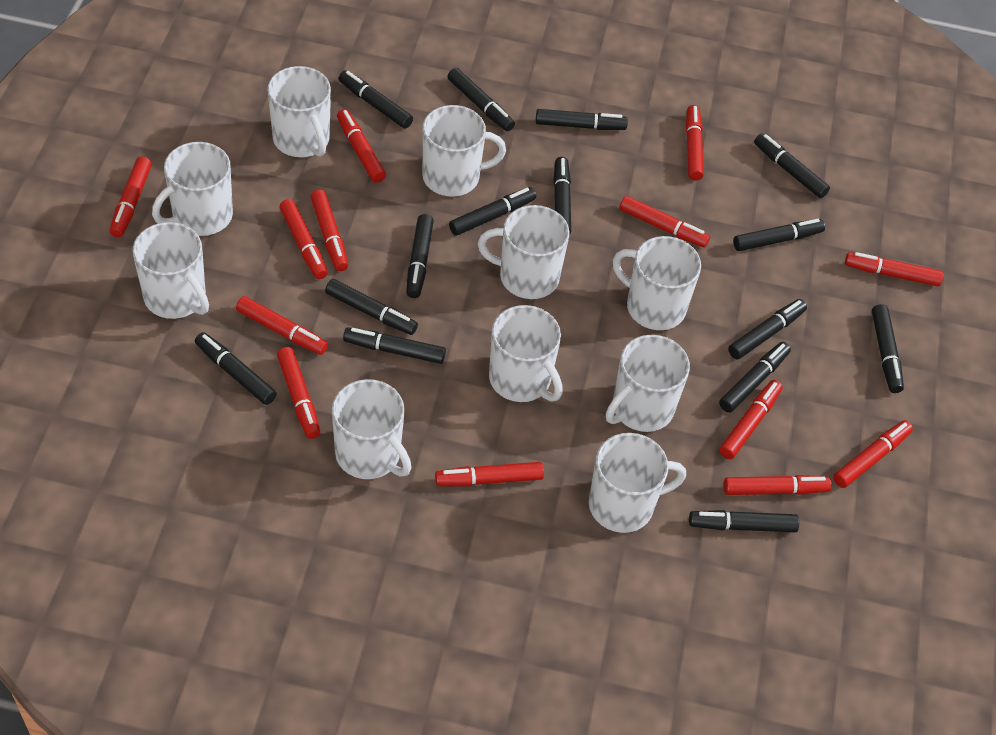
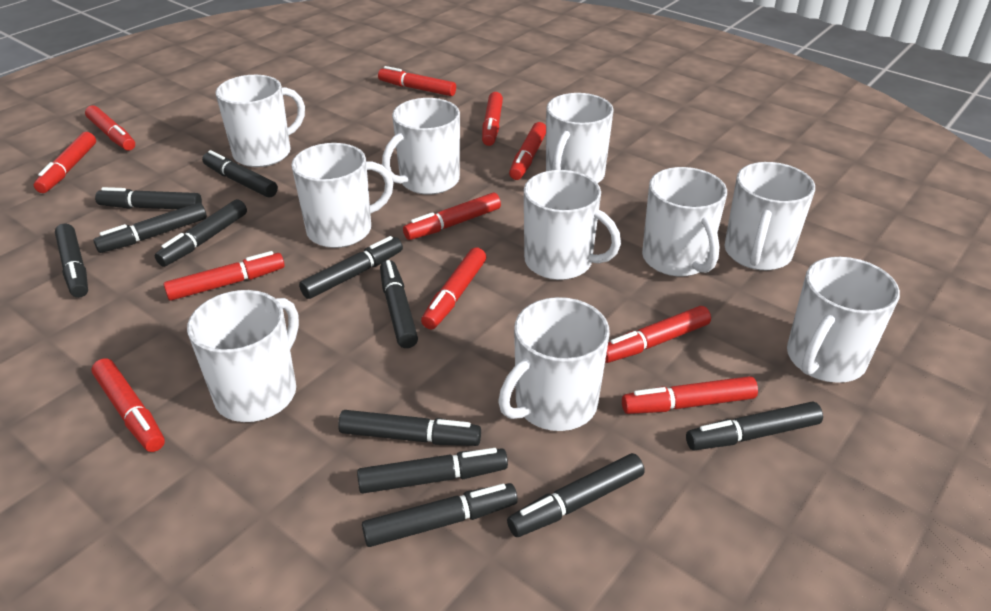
black marker: 15 -> 12
red marker: 13 -> 11

